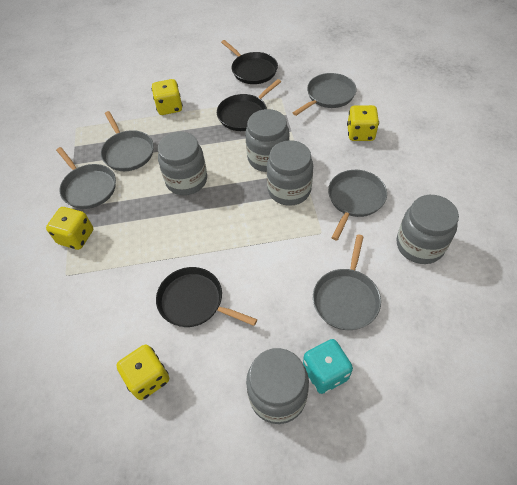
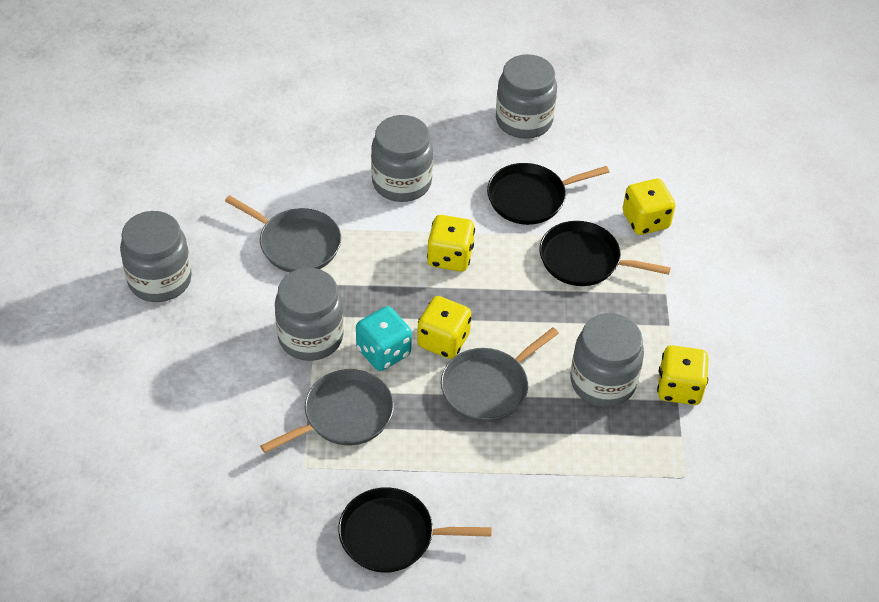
grey pan: 5 -> 3

